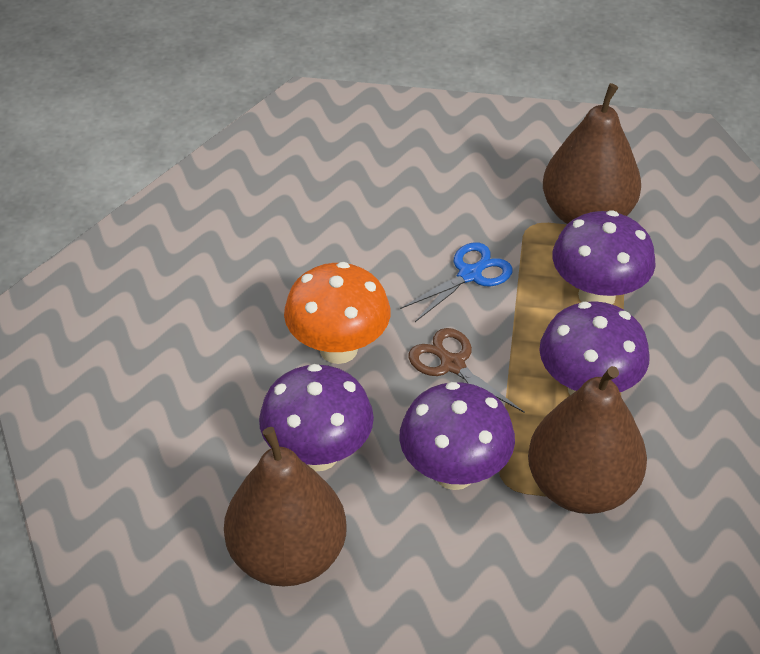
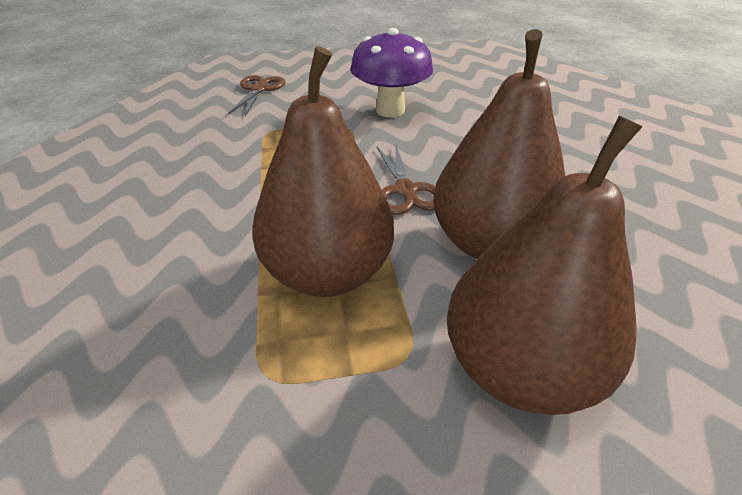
blue scissors: 1 -> 0
brown scissors: 1 -> 2
orange mushroom: 1 -> 0
purple mushroom: 4 -> 1

